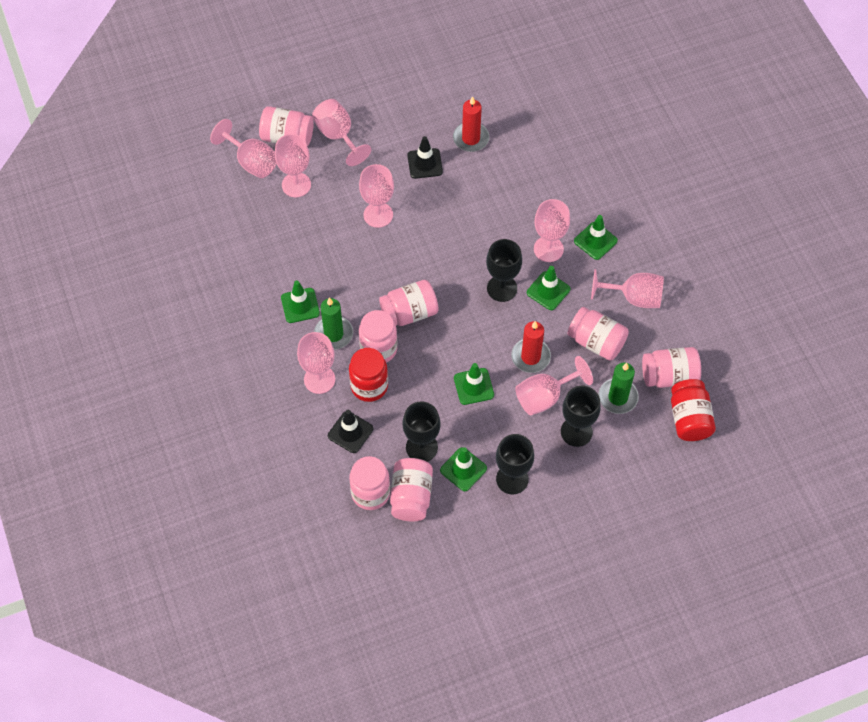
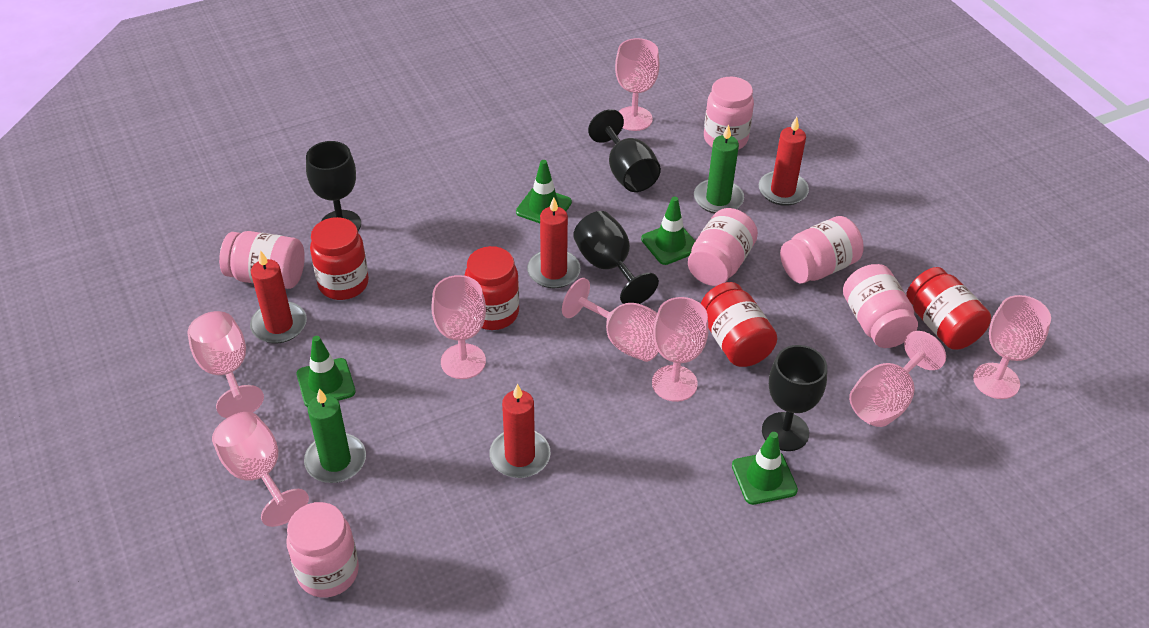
black traffic cone: 2 -> 0
green traffic cone: 5 -> 4
pink jar: 7 -> 6
red candle: 2 -> 4
red jar: 2 -> 4

